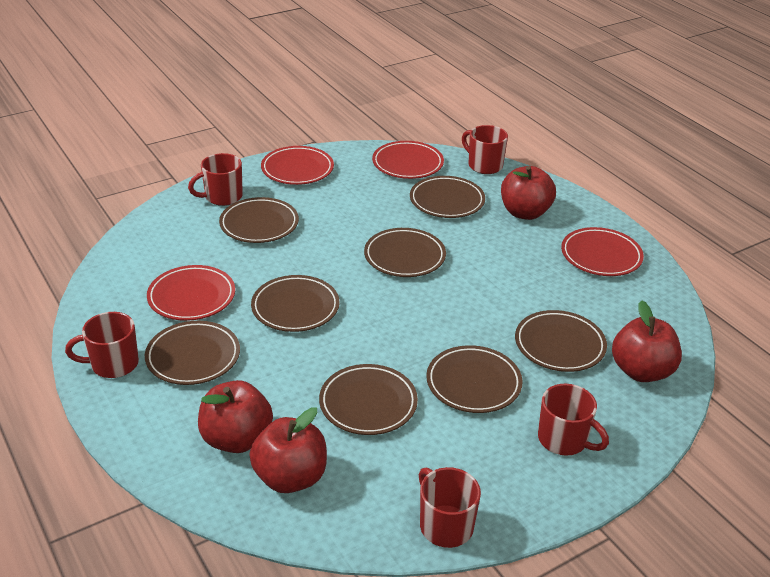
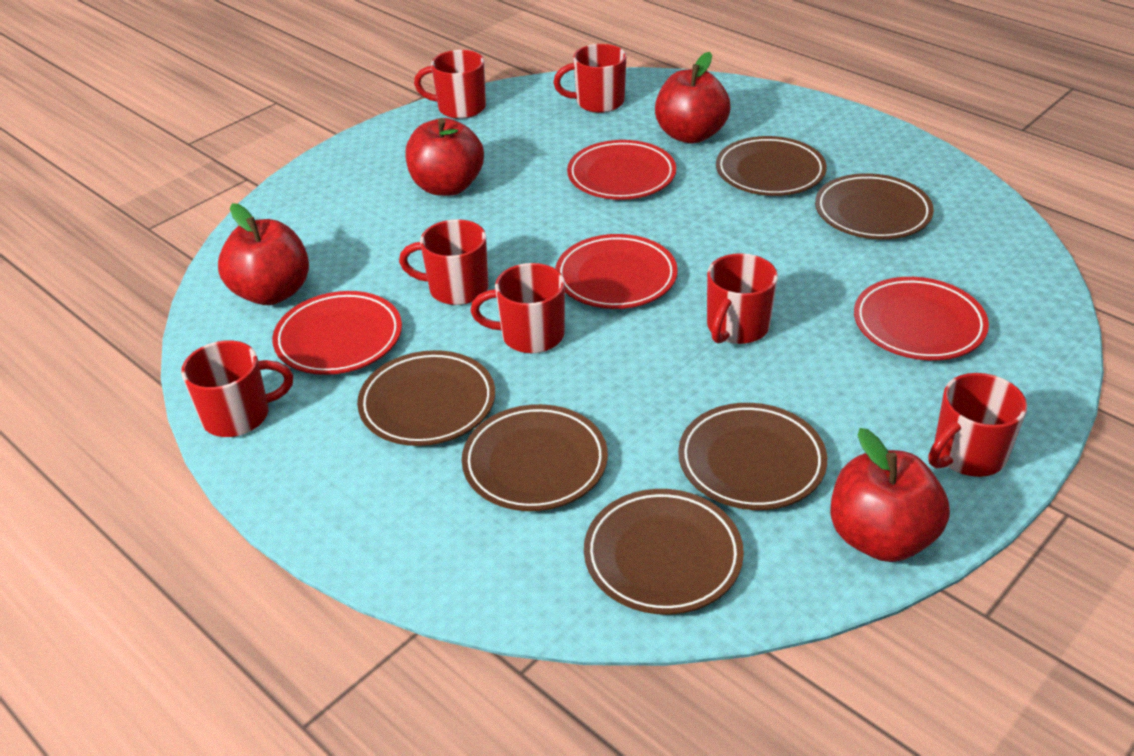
brown plate: 8 -> 6
red mug: 5 -> 7

